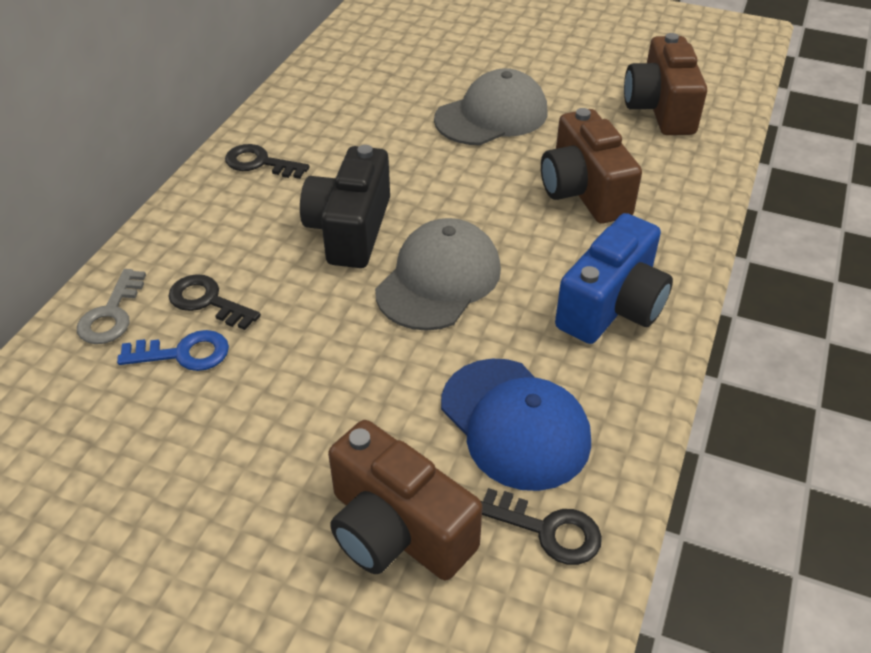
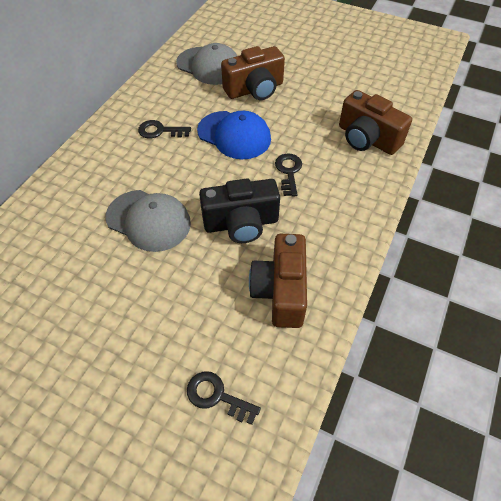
blue camera: 1 -> 0
blue key: 1 -> 0
grey key: 1 -> 0

